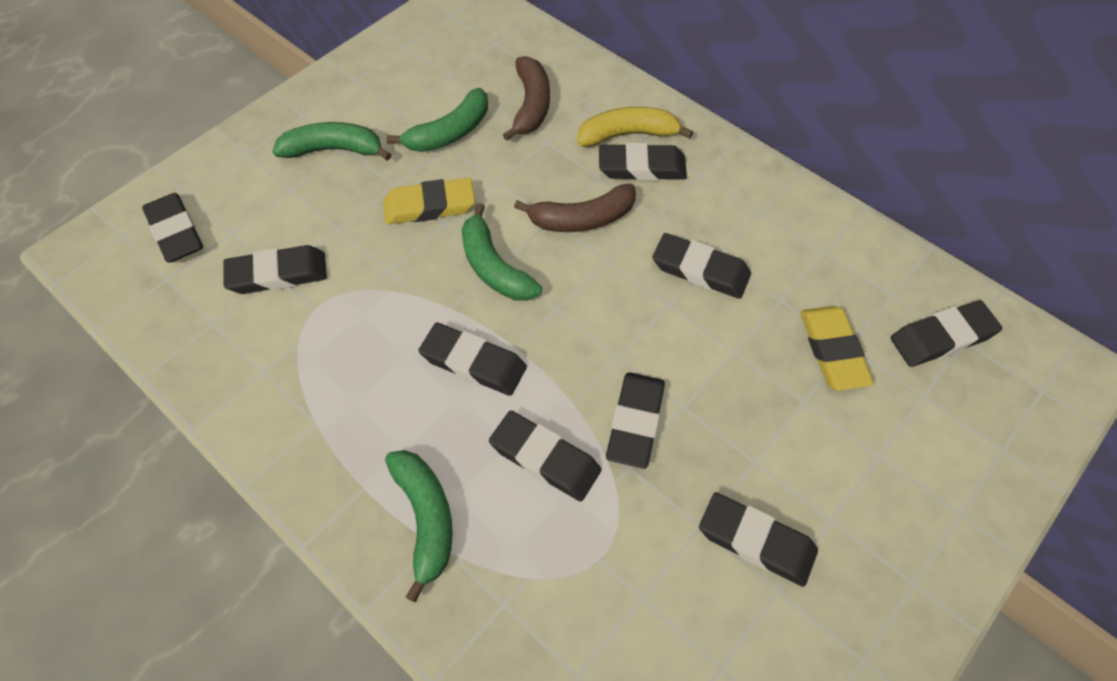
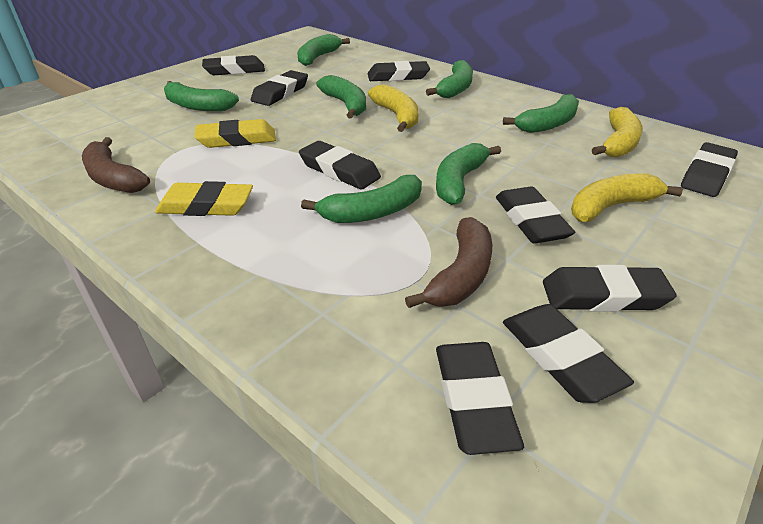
green banana: 4 -> 7
yellow banana: 1 -> 3

